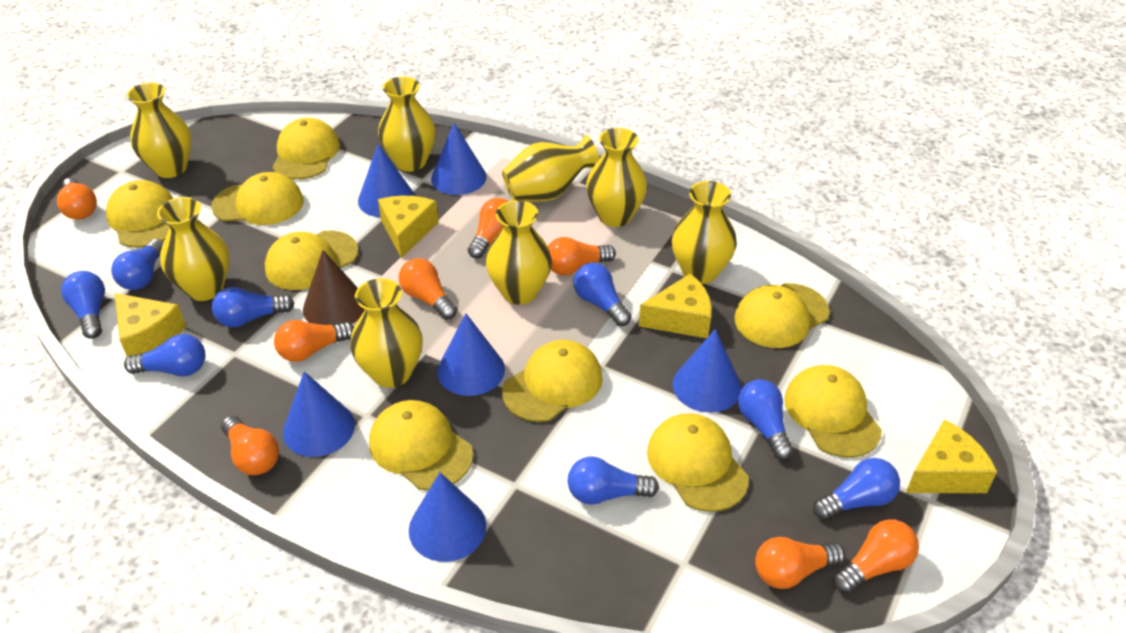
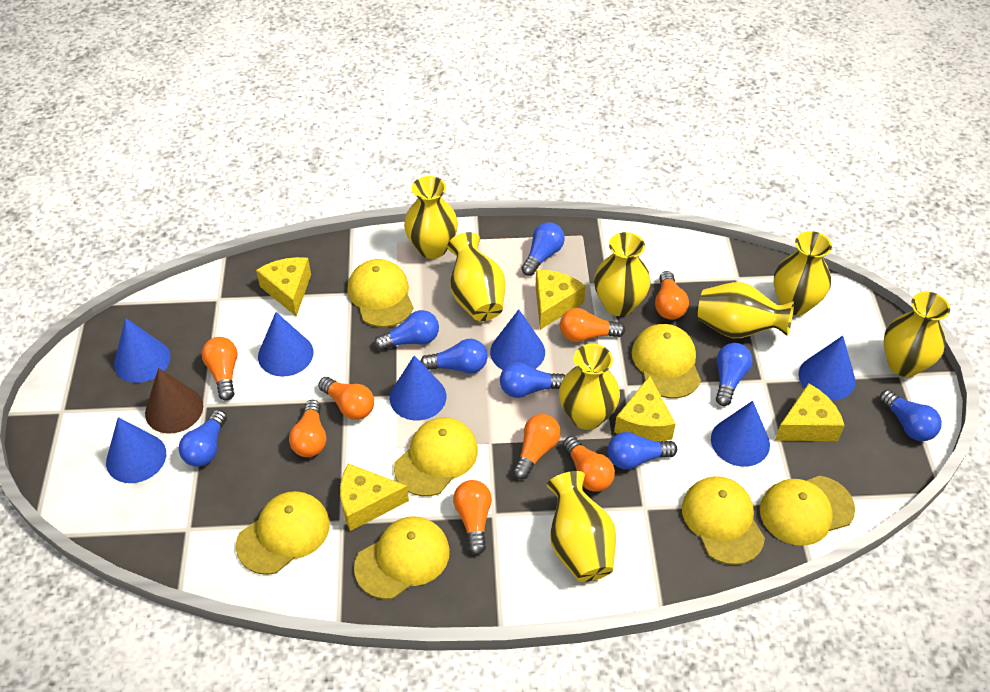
blue cone: 6 -> 7
yellow cap: 9 -> 7
yellow cheese: 4 -> 5

